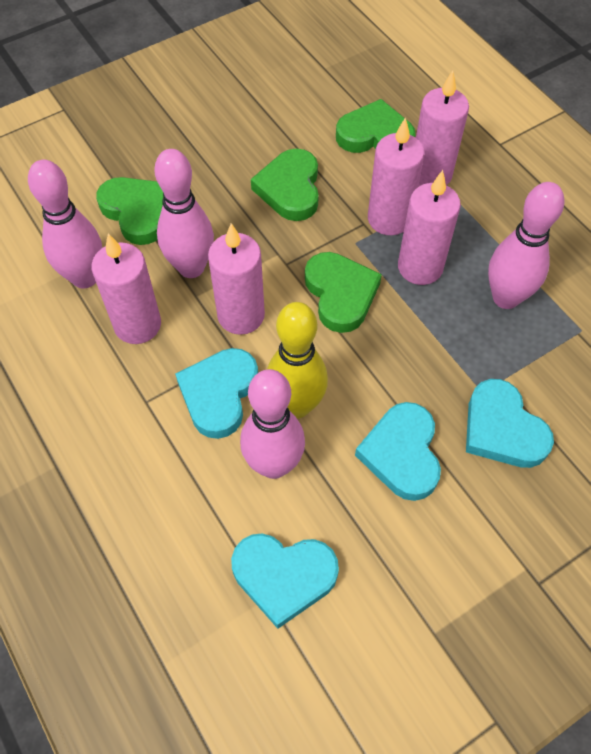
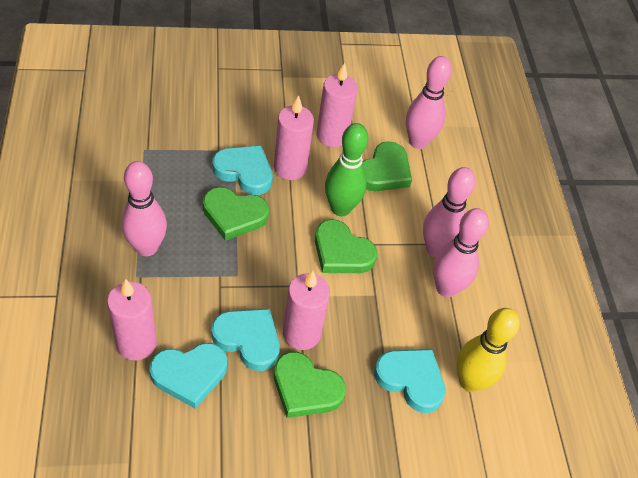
green bowling pin: 0 -> 1
pink candle: 5 -> 4

